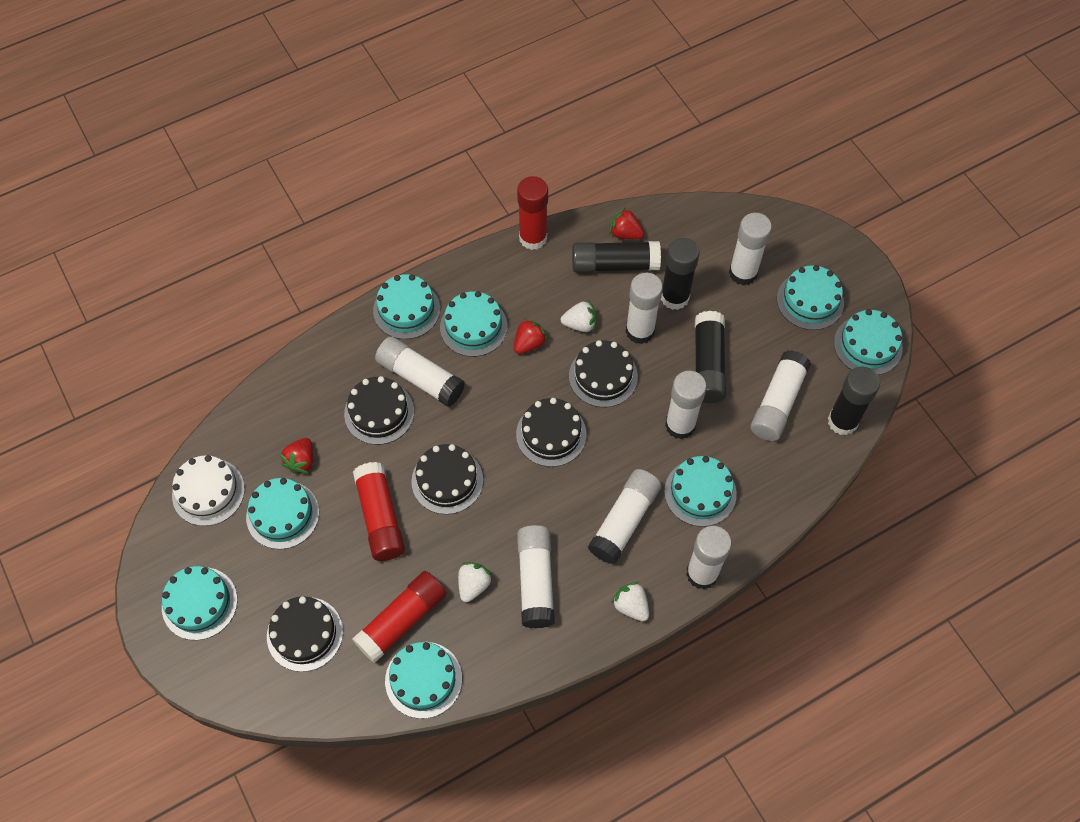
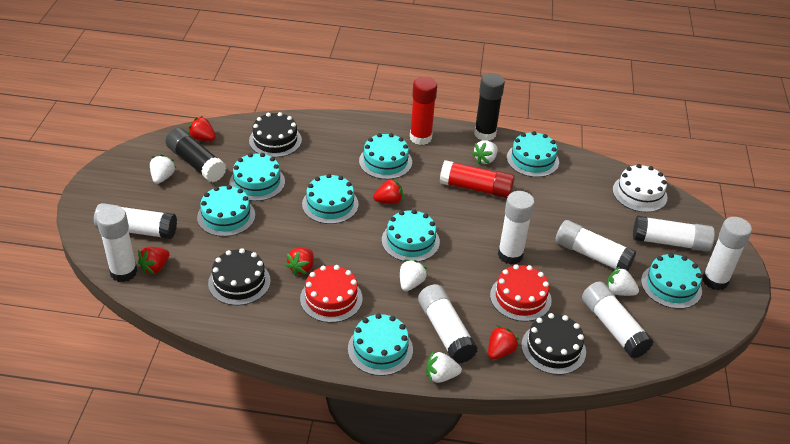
black cake: 5 -> 3
black glue stick: 4 -> 2
red cake: 0 -> 2
red glue stick: 3 -> 2
red strawberry: 3 -> 5
white strawberry: 3 -> 5

